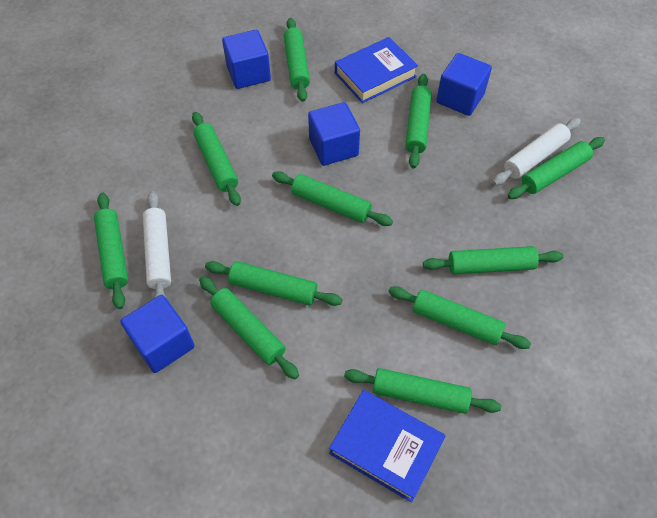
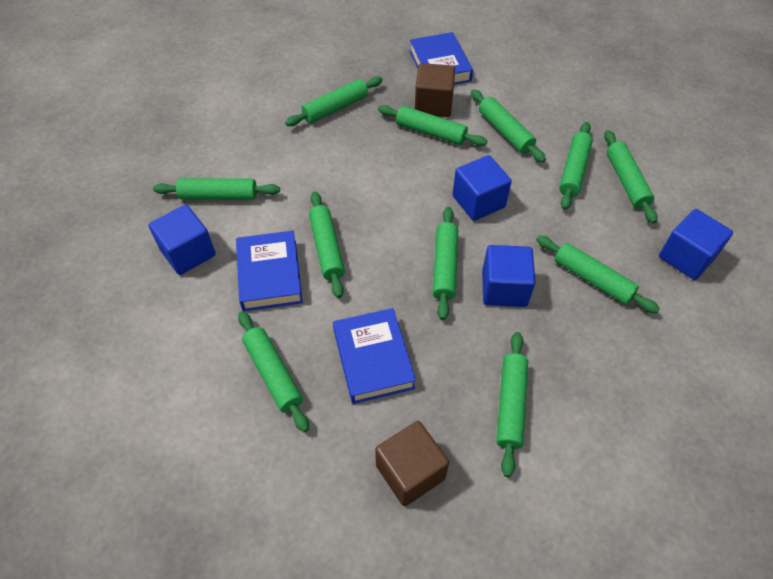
blue book: 2 -> 3
brown cube: 0 -> 2
white rolling pin: 2 -> 0

